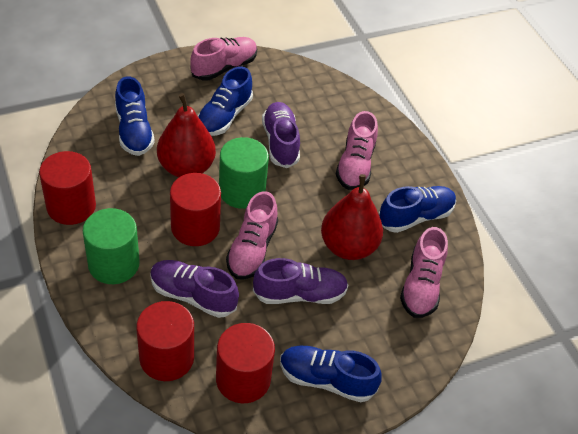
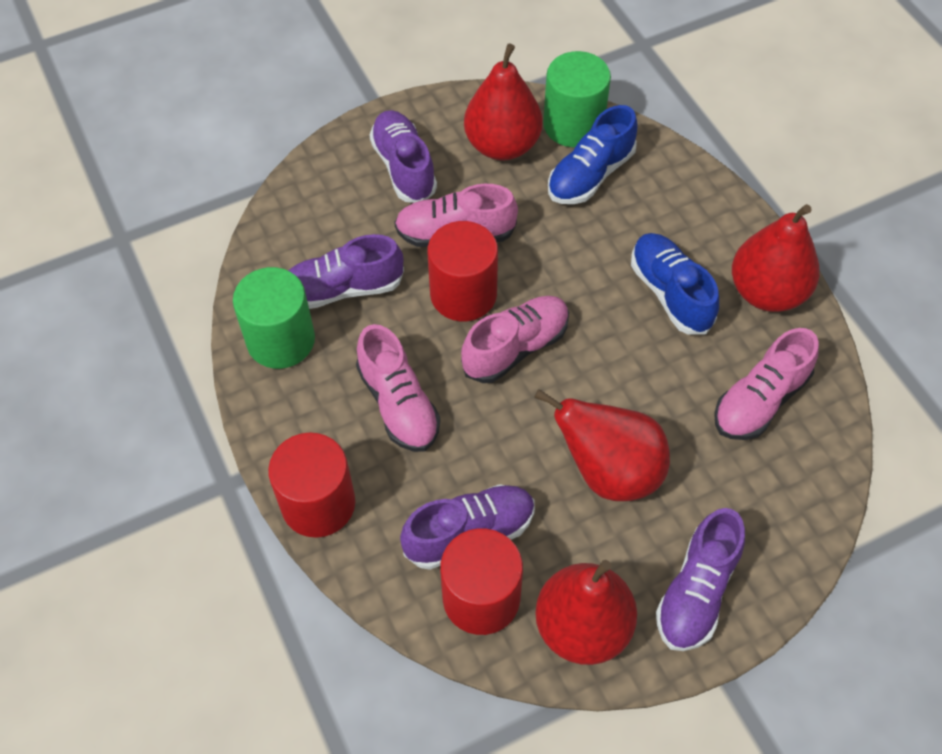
blue shoe: 4 -> 2
purple shoe: 3 -> 4
red cylinder: 4 -> 3
red pear: 2 -> 4

